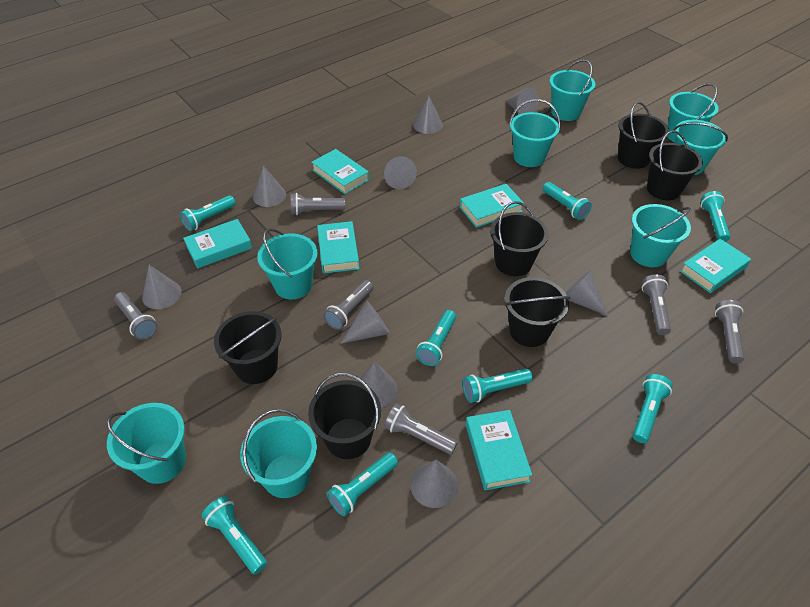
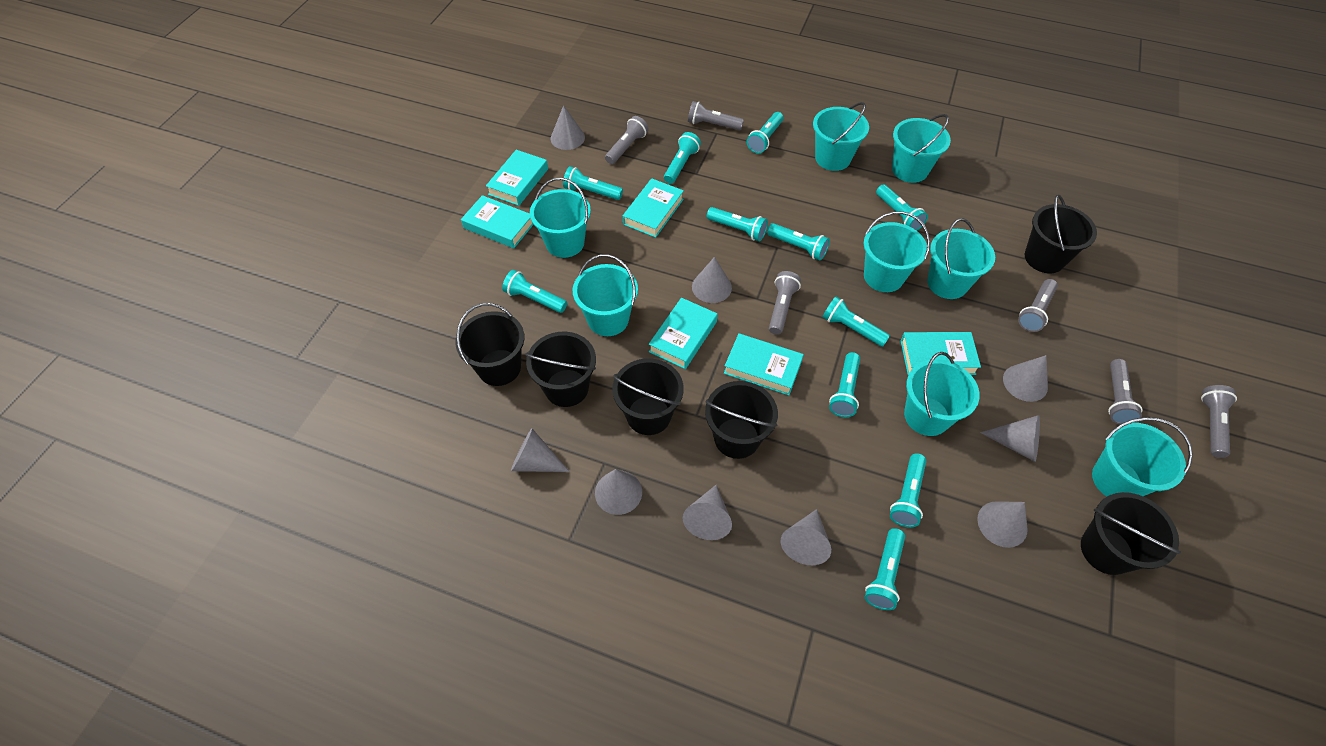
turquoise flashlight: 8 -> 11

